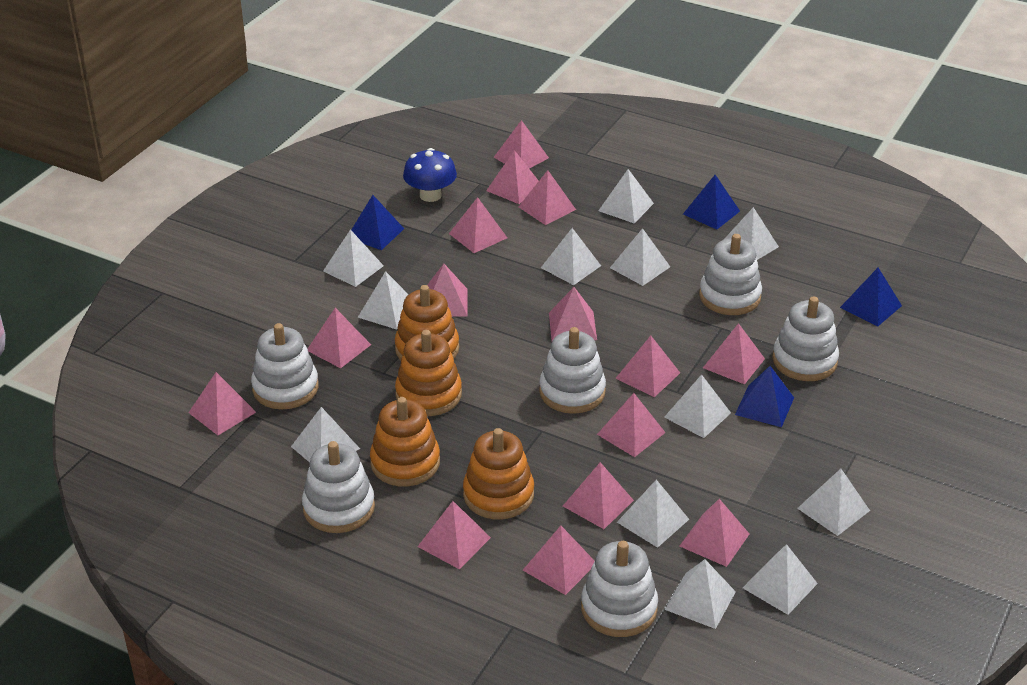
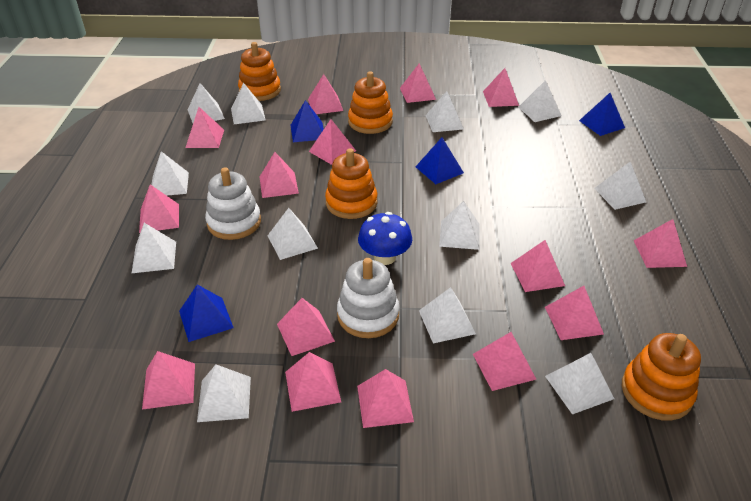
white stacking toy: 6 -> 2

